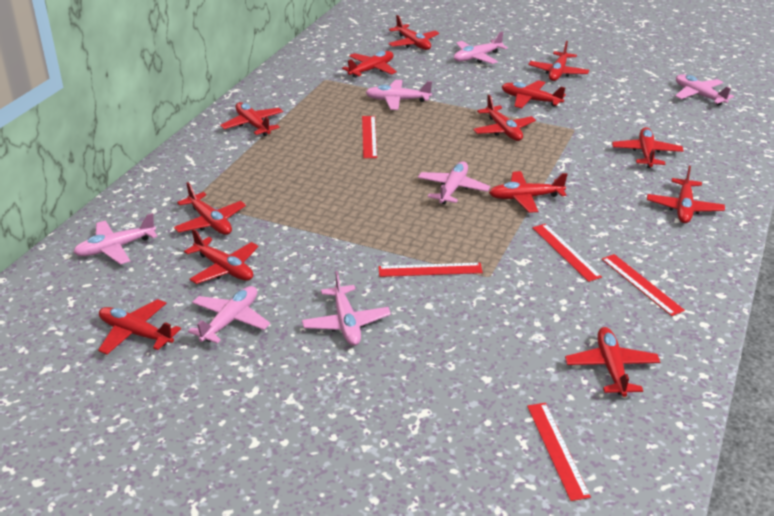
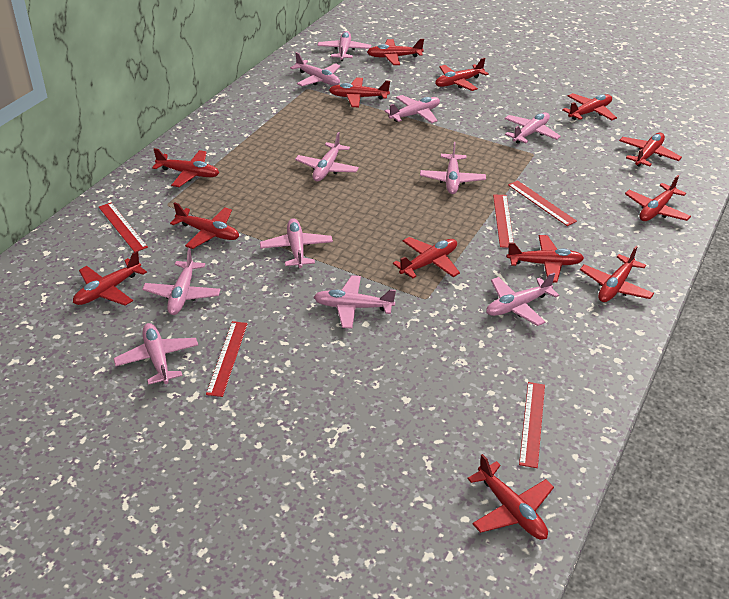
pink plane: 7 -> 11

